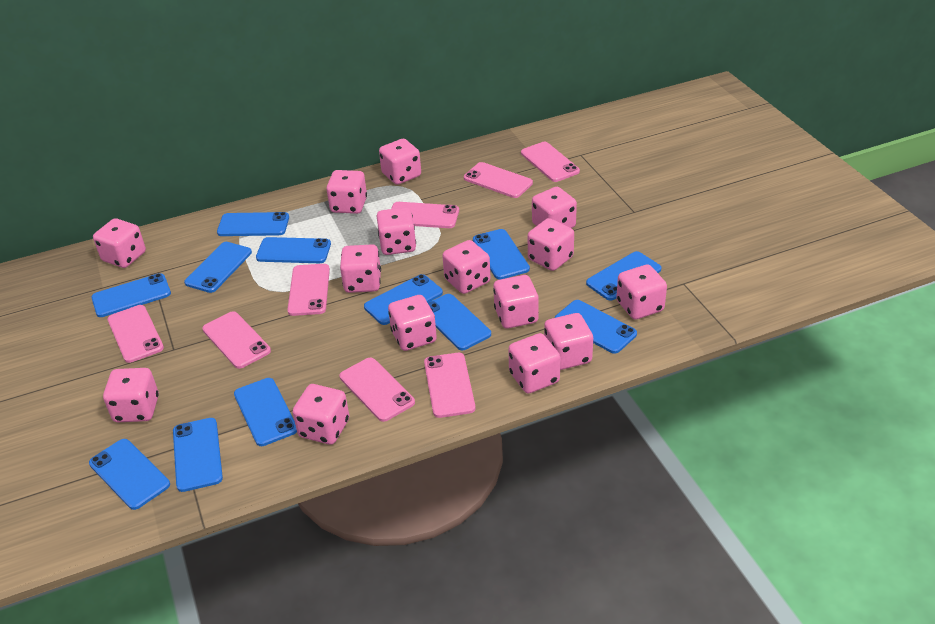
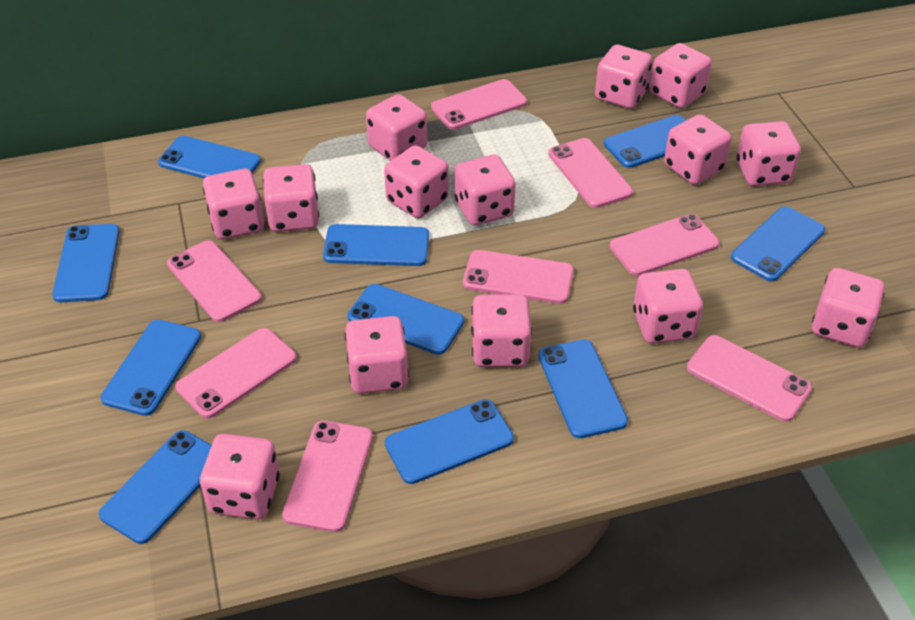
blue phone: 12 -> 10
pink dice: 15 -> 14

